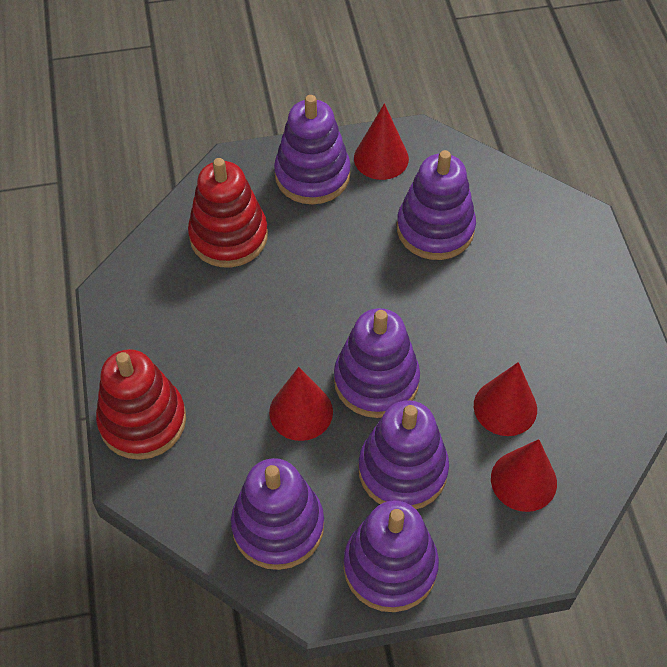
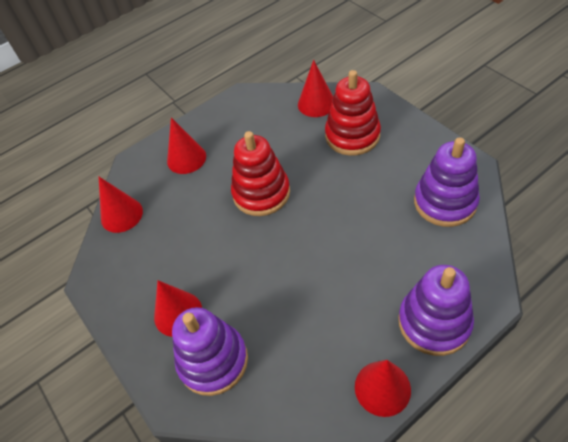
purple stacking toy: 6 -> 3
red cone: 4 -> 5

